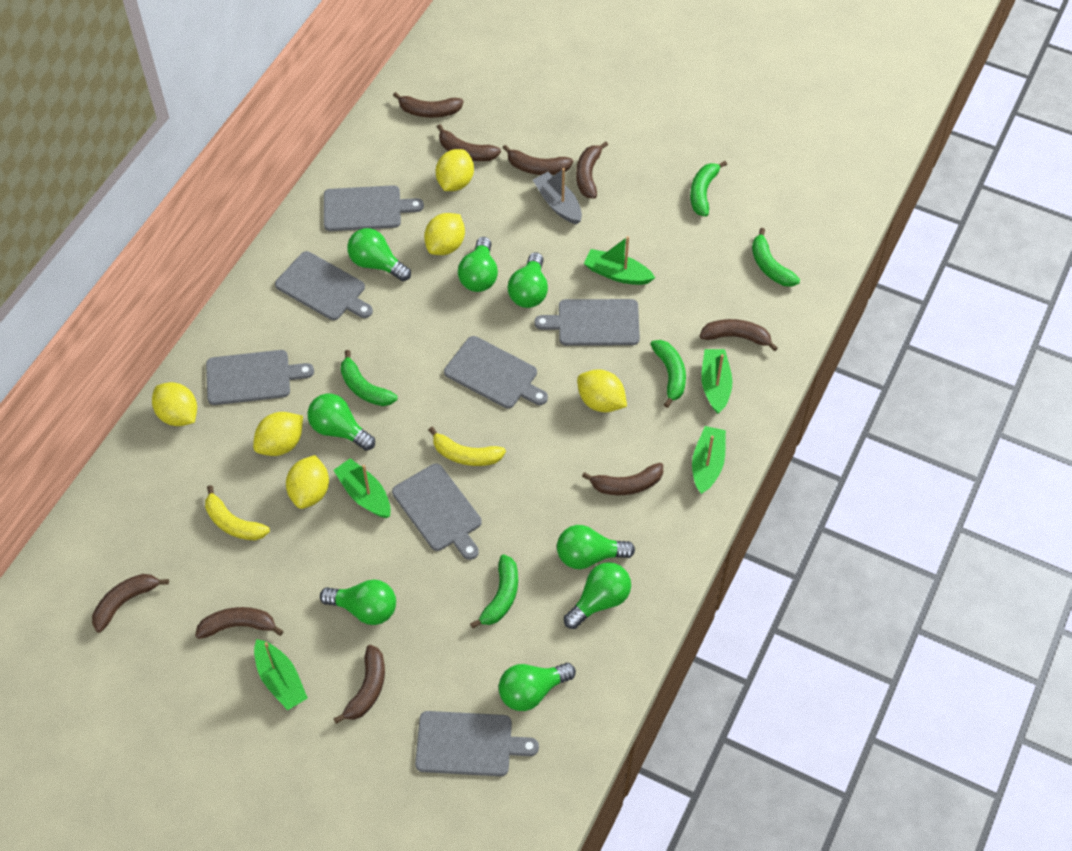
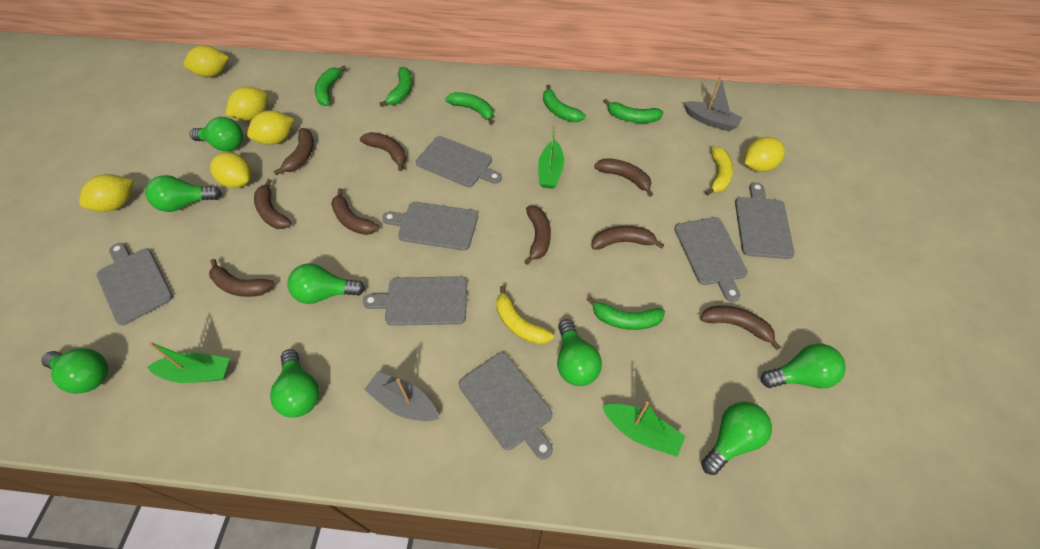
green banana: 5 -> 6
green boat: 5 -> 3
grey boat: 1 -> 2

